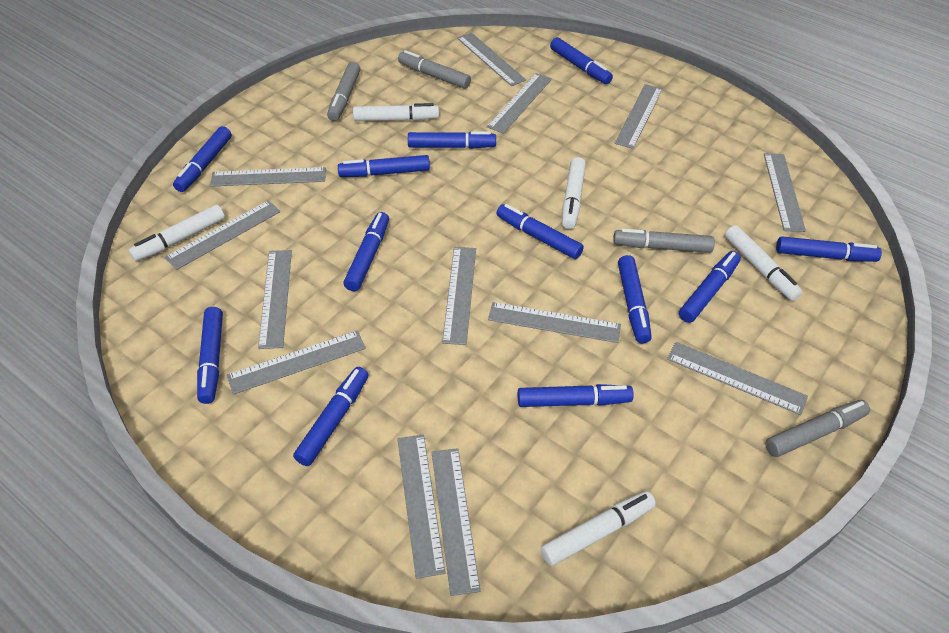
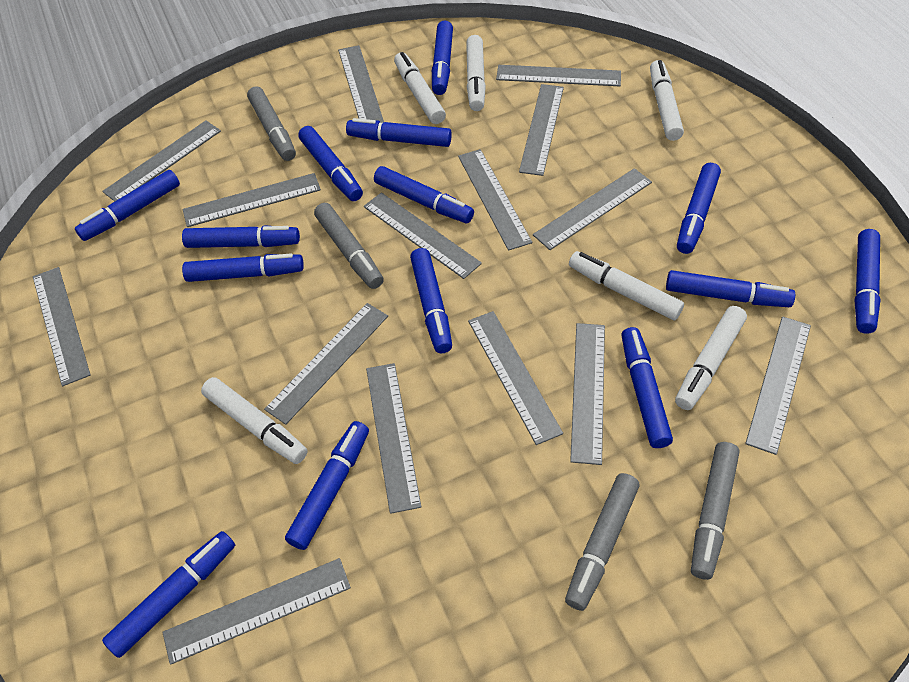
blue marker: 12 -> 14
grey ruler: 13 -> 15
white marker: 5 -> 6

